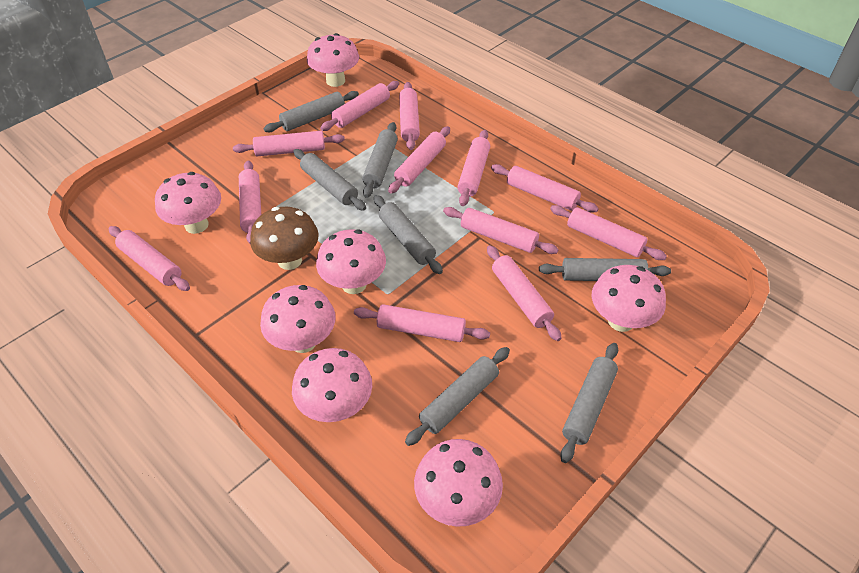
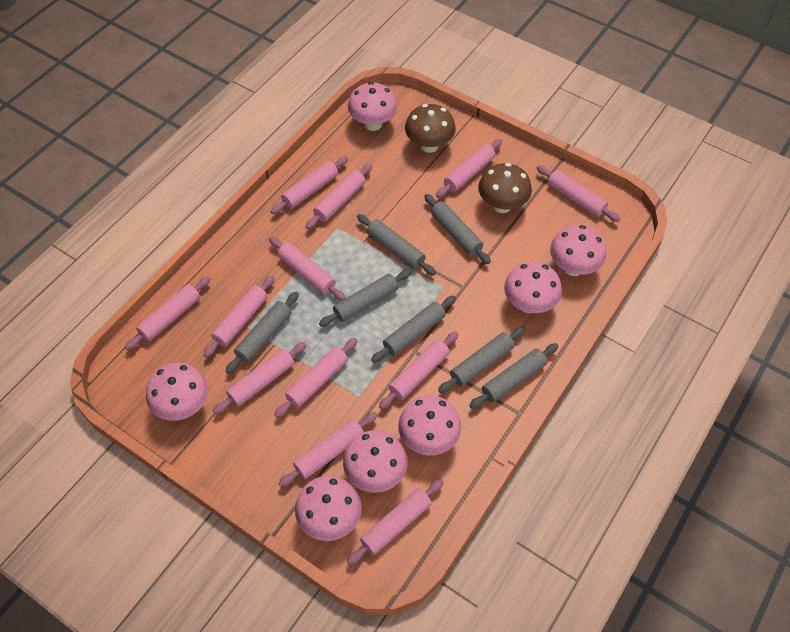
brown mushroom: 1 -> 2

